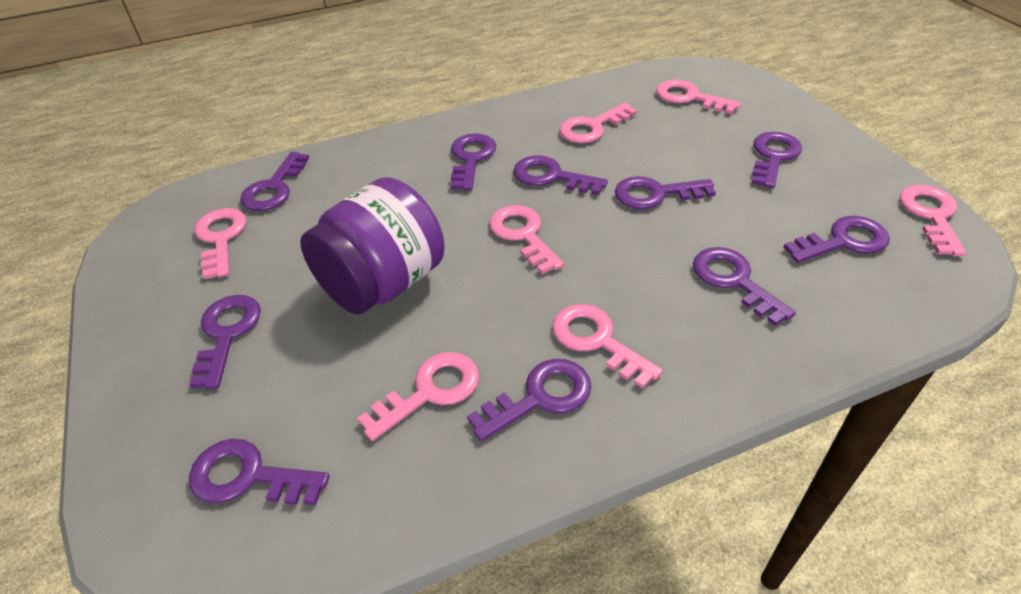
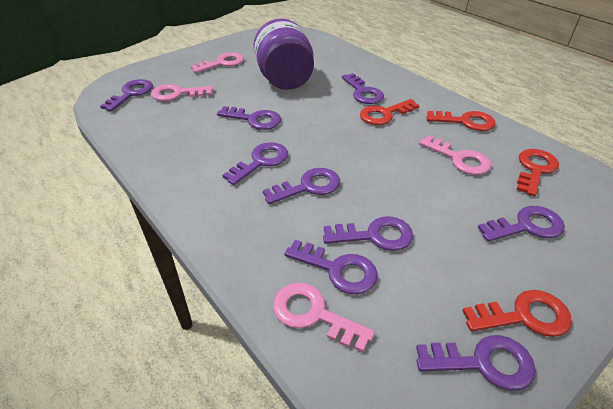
pink key: 7 -> 4
purple key: 10 -> 9
red key: 0 -> 4

